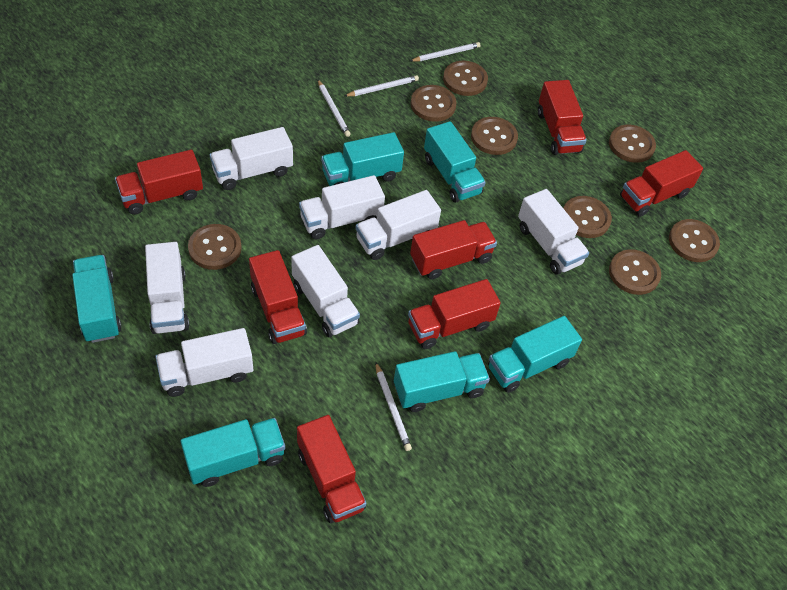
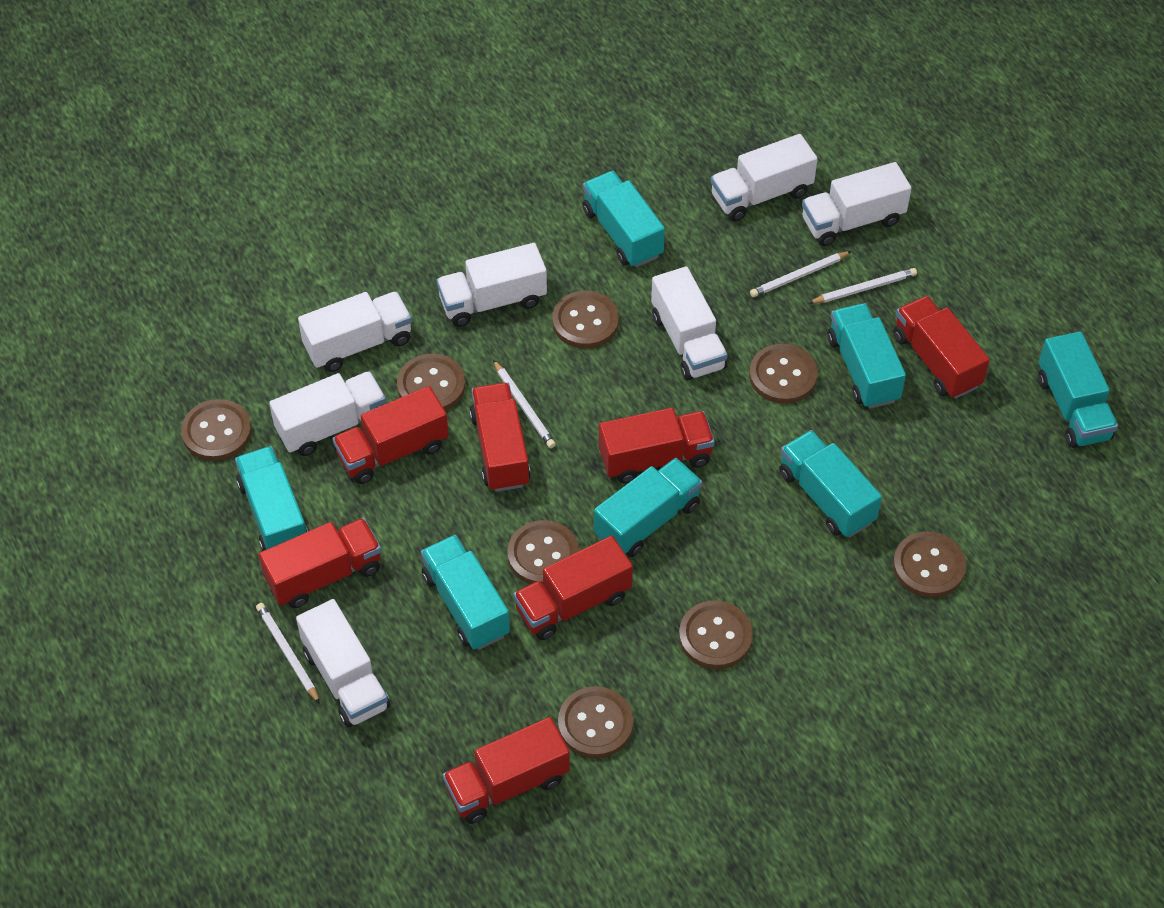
turquoise truck: 6 -> 7

